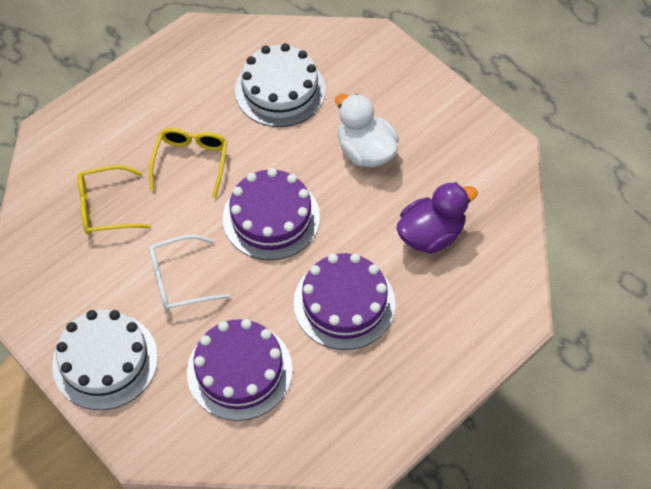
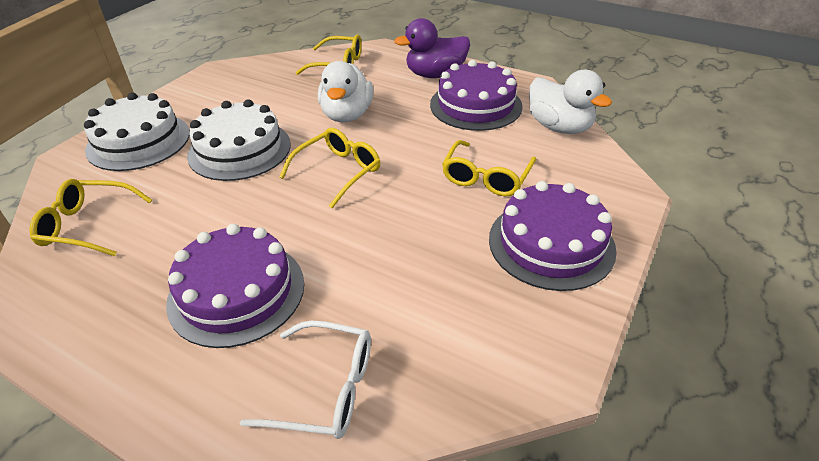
white duck: 1 -> 2
yellow glasses: 2 -> 4

